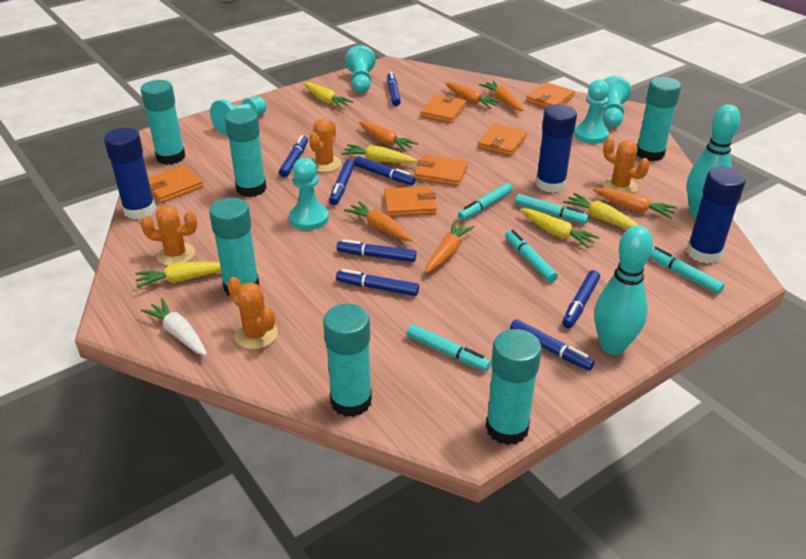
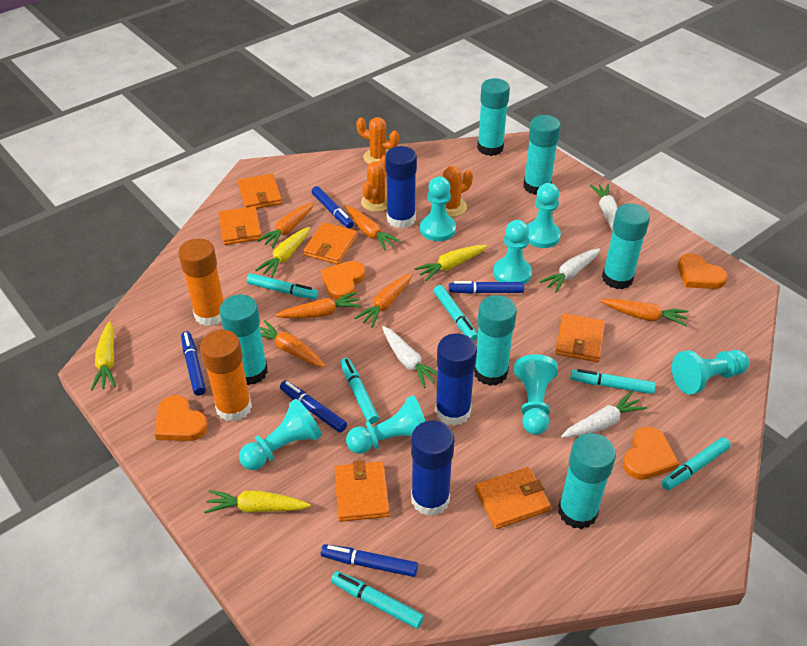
blue marker: 8 -> 5
orange cactus: 4 -> 3
orange glue stick: 0 -> 2
orange heart: 0 -> 4
turquoise bowling pin: 2 -> 0
turquoise marker: 5 -> 6
turquoise pawn: 5 -> 7
white carrot: 1 -> 4
yellow carrot: 5 -> 4

